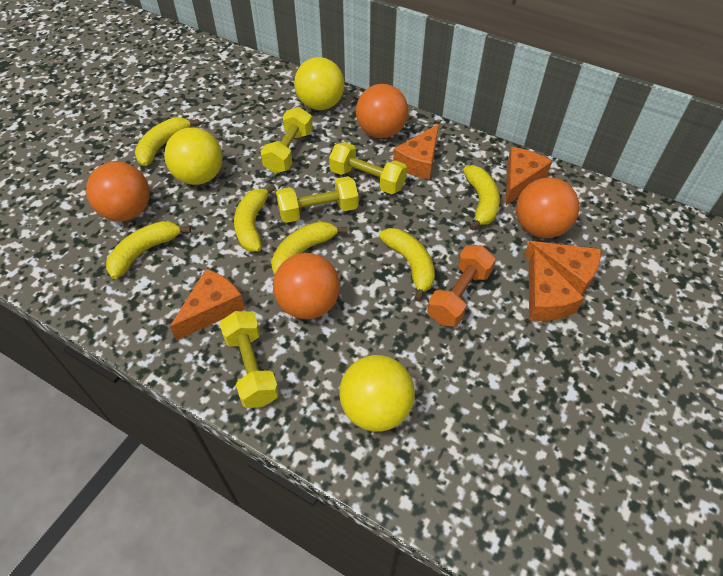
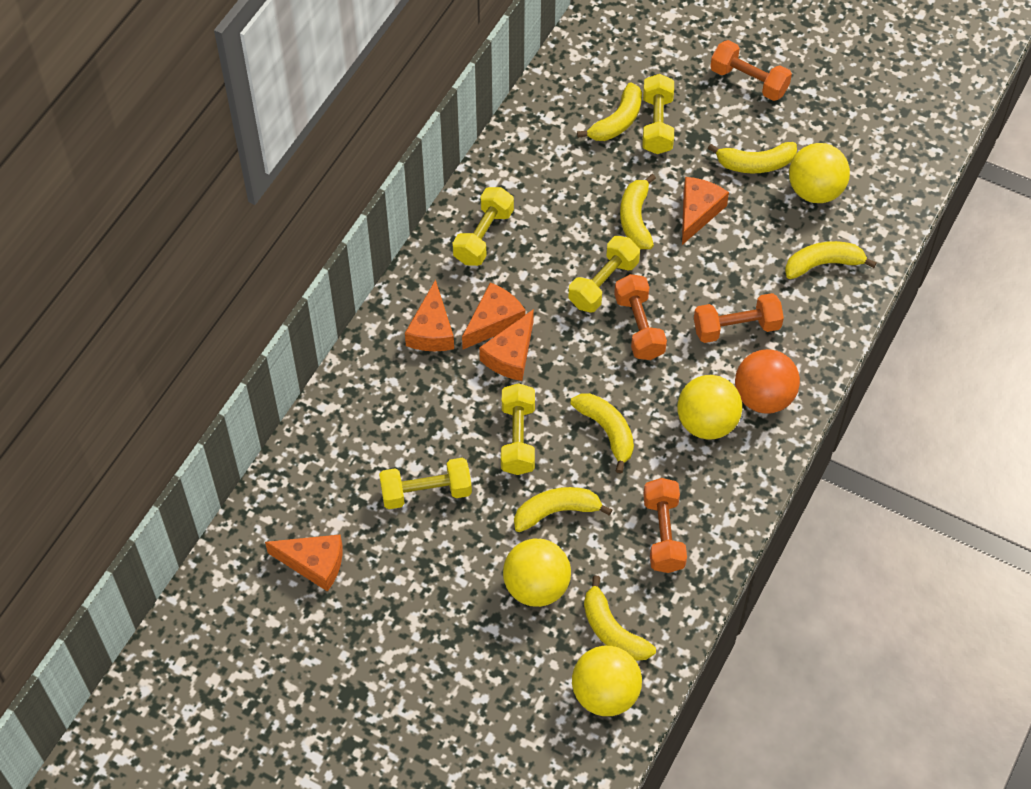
orange ball: 4 -> 1
orange dumbbell: 1 -> 4
yellow ball: 3 -> 4
yellow banana: 6 -> 7
yellow dumbbell: 4 -> 5

